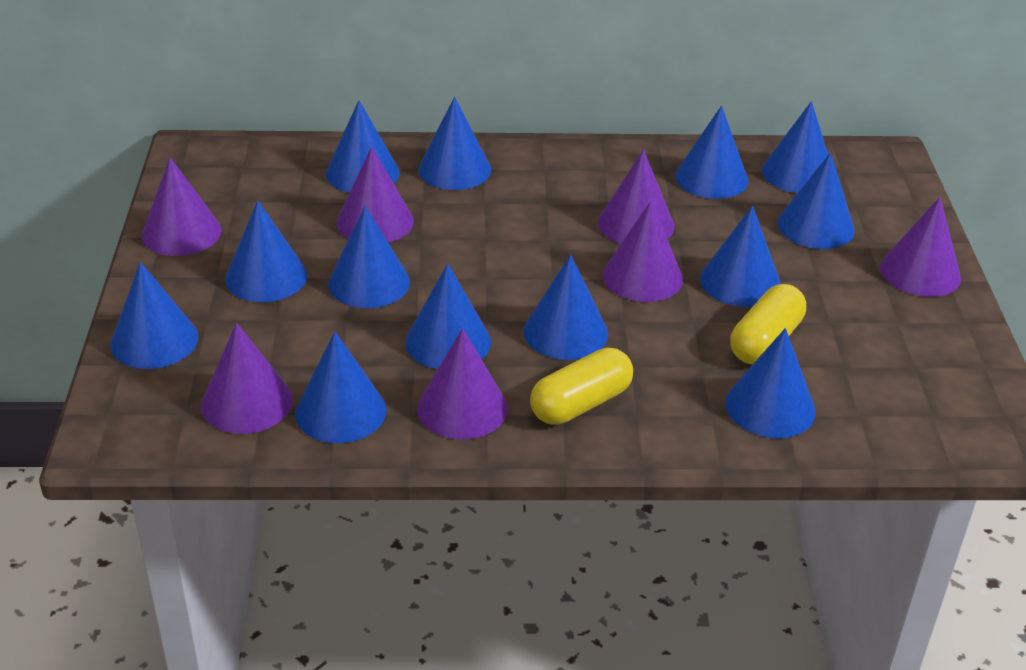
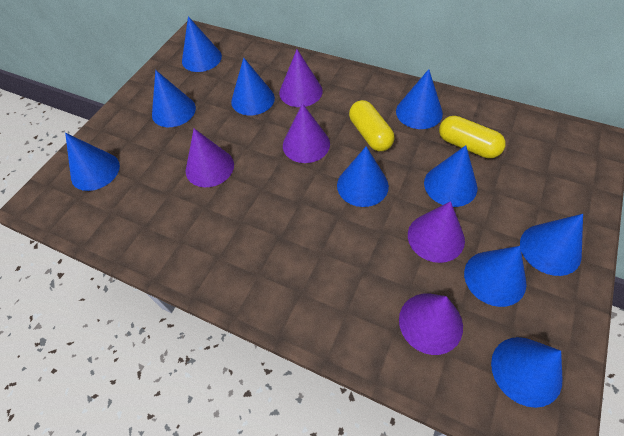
blue cone: 13 -> 10
purple cone: 7 -> 5

